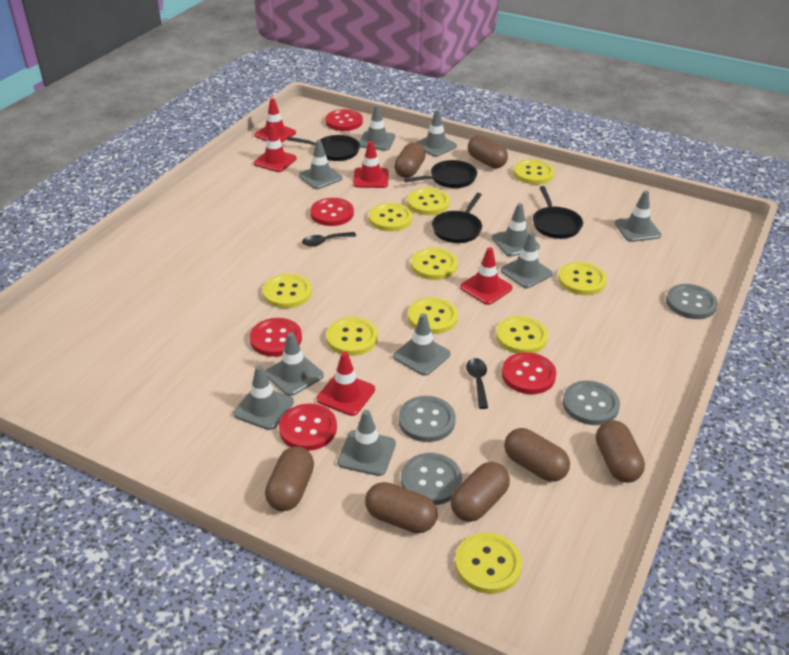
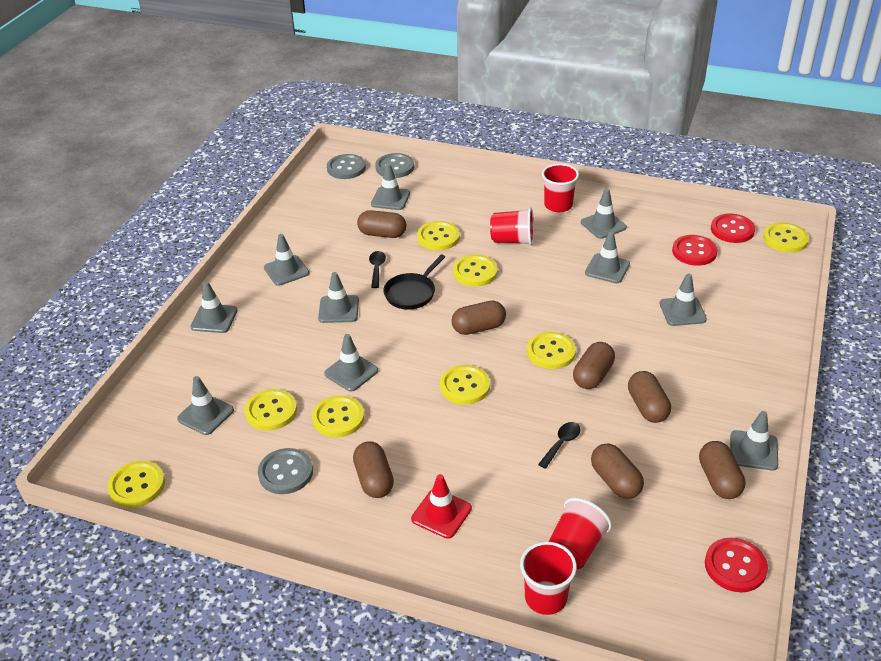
black pan: 4 -> 1
grey button: 4 -> 3
red button: 5 -> 3
red cup: 0 -> 4
red traffic cone: 5 -> 1
yellow button: 10 -> 8

